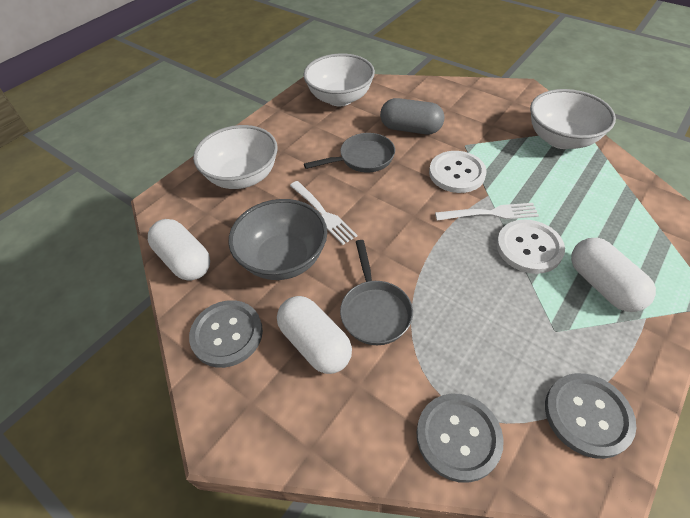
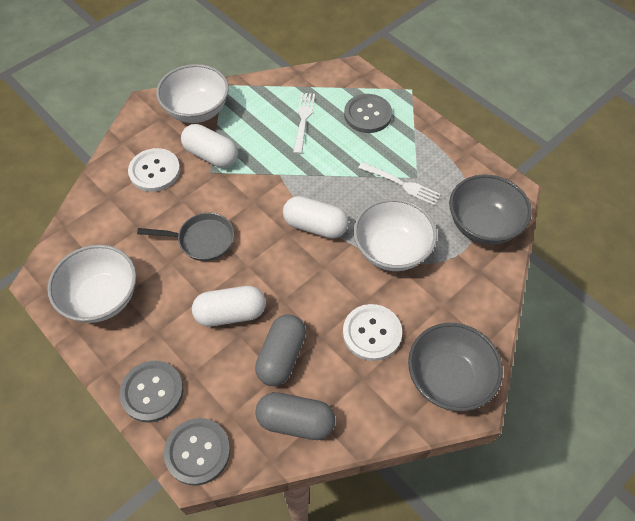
grey bowl: 1 -> 2
grey capsule: 1 -> 2
grey pan: 2 -> 1

